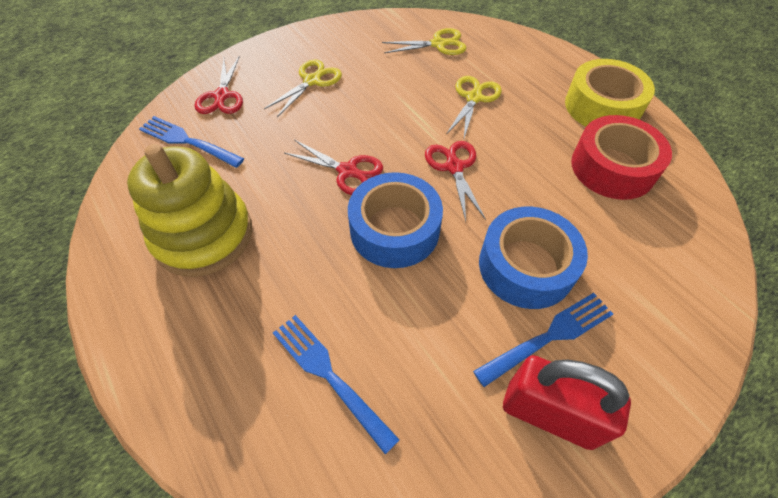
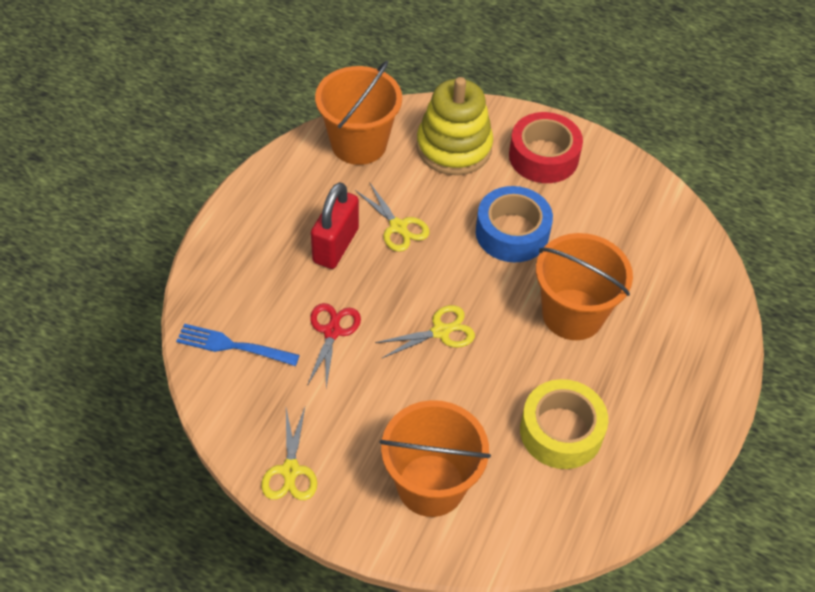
blue fork: 3 -> 1
blue tape: 2 -> 1
orange bucket: 0 -> 3
red scissors: 3 -> 1

